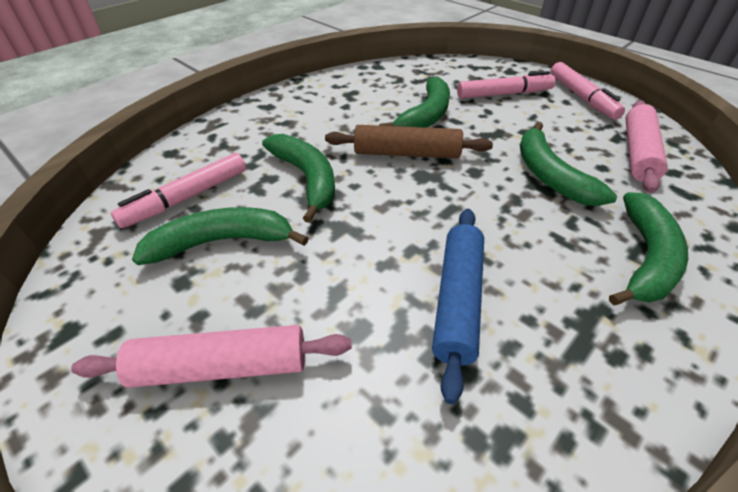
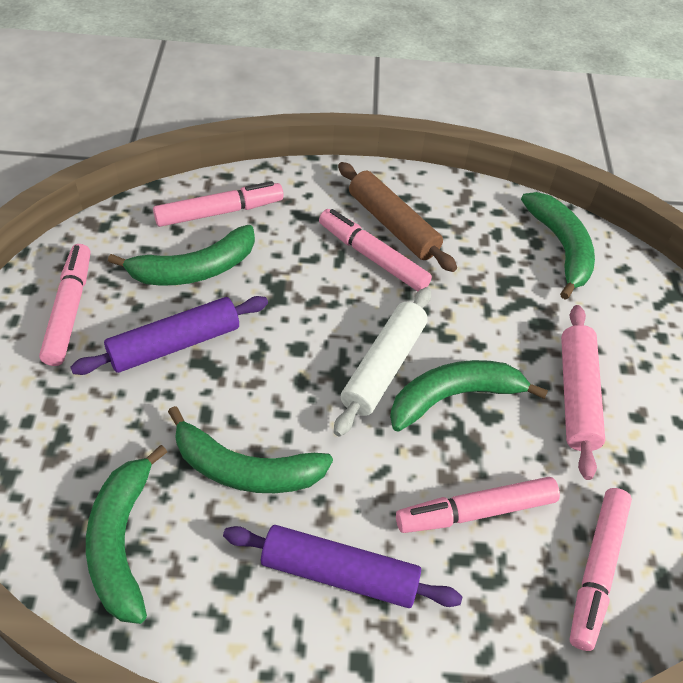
blue rolling pin: 1 -> 0
pink marker: 3 -> 5
pink rolling pin: 2 -> 1
purple rolling pin: 0 -> 2
white rolling pin: 0 -> 1

